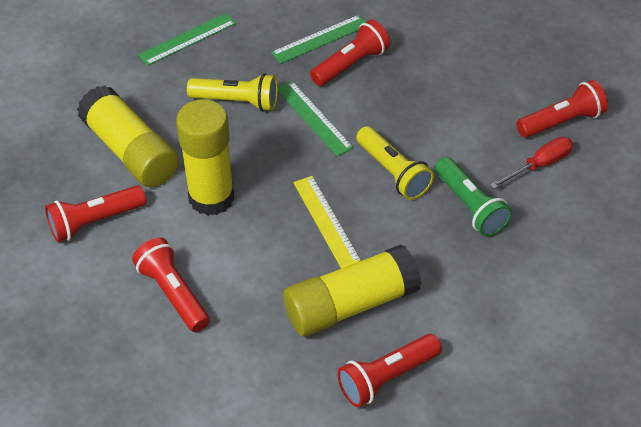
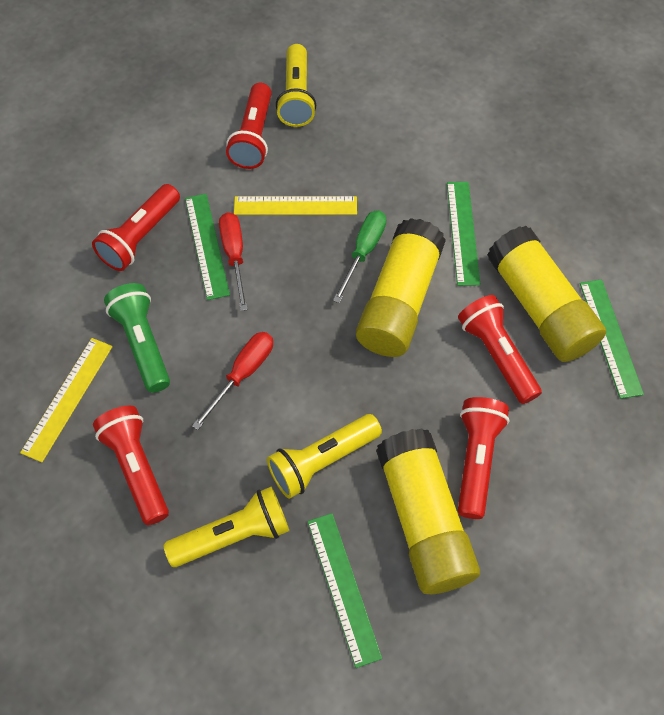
green ruler: 3 -> 4
green screwdriver: 0 -> 1
red screwdriver: 1 -> 2
yellow flashlight: 2 -> 3
yellow ruler: 1 -> 2

